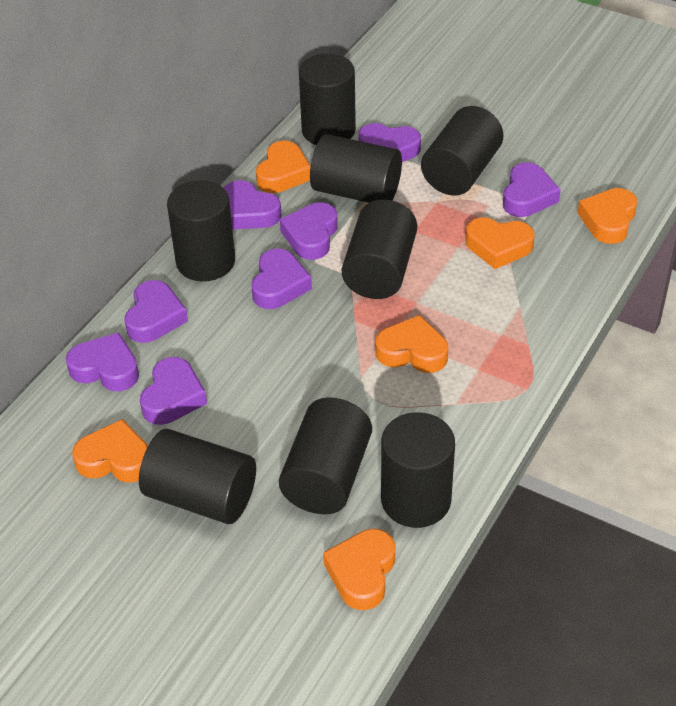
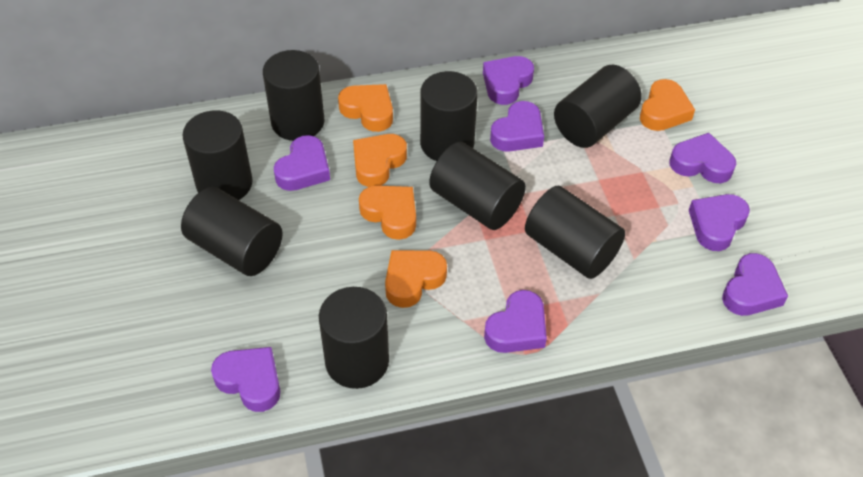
orange heart: 6 -> 5

